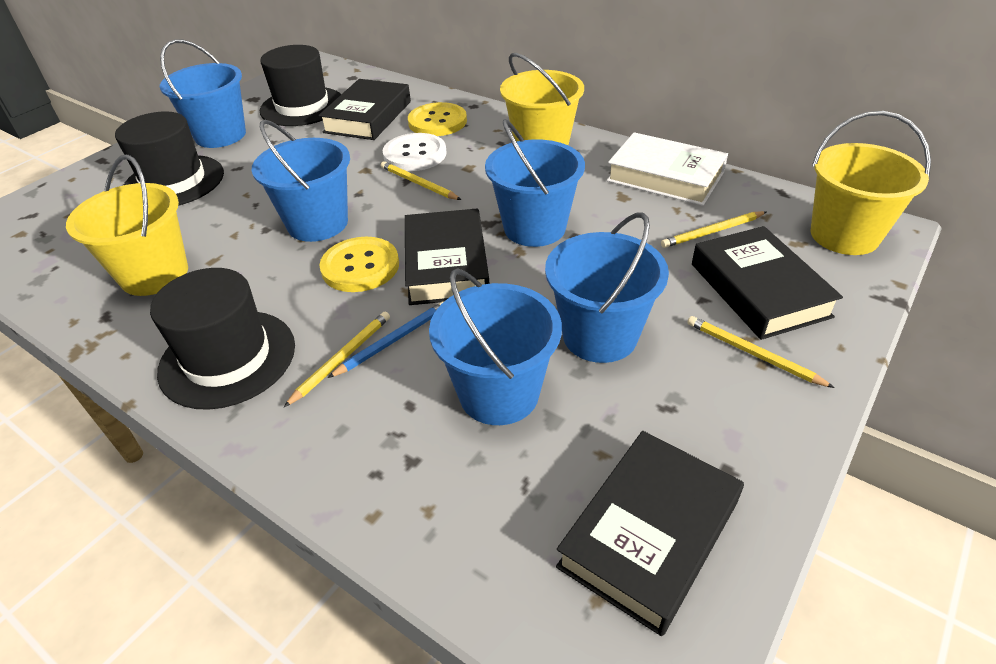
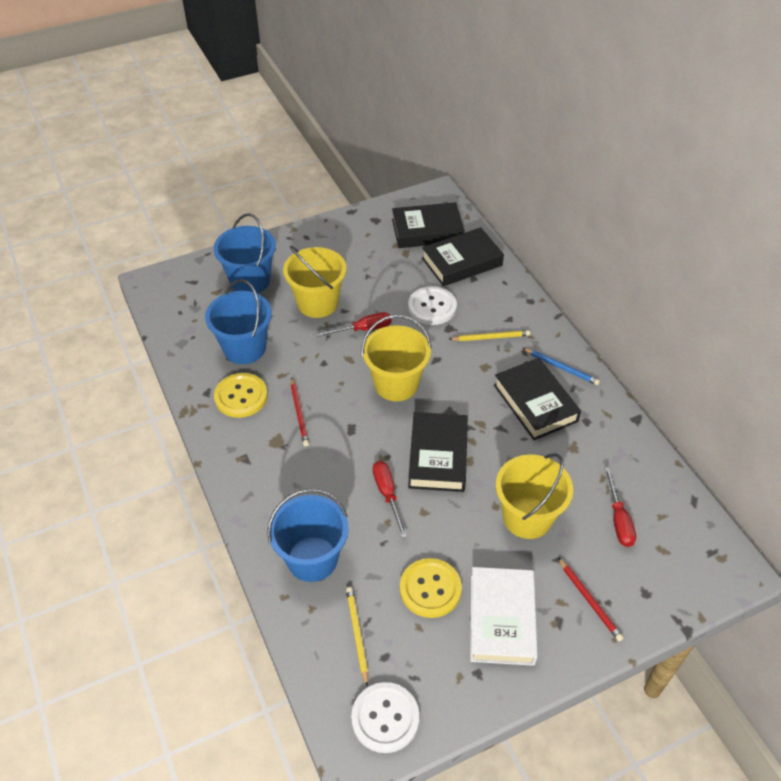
black hat: 3 -> 0
blue bucket: 5 -> 3
red pencil: 0 -> 2
red screwdriver: 0 -> 3
white button: 1 -> 2
yellow pencil: 4 -> 2

